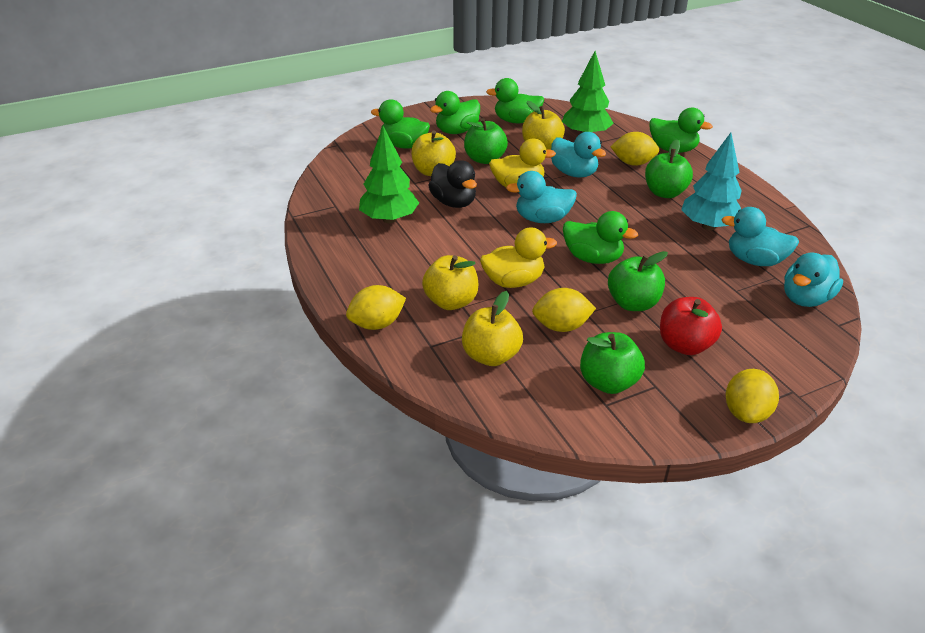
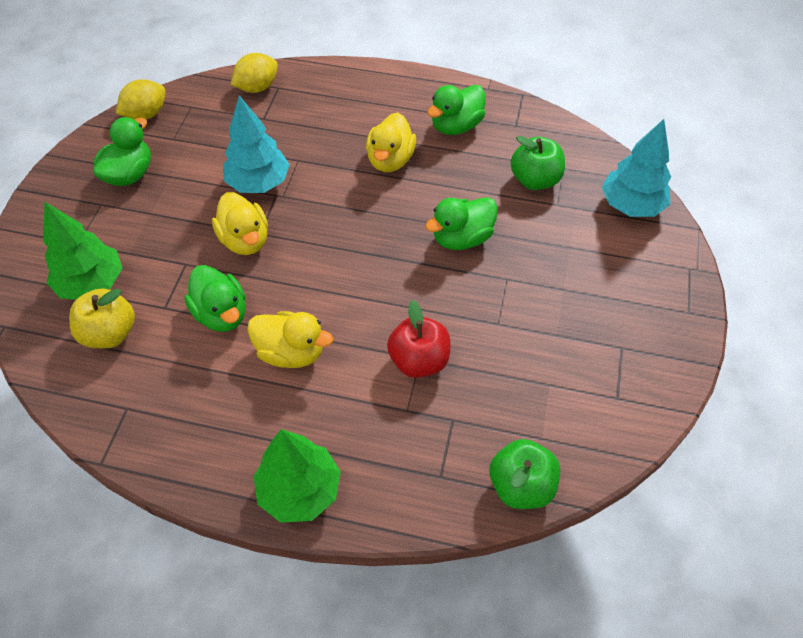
black duck: 1 -> 0
green apple: 4 -> 2
green duck: 5 -> 4
turquoise duck: 4 -> 0
turquoise tree: 1 -> 2
yellow apple: 4 -> 1
yellow duck: 2 -> 3
yellow lemon: 4 -> 2

